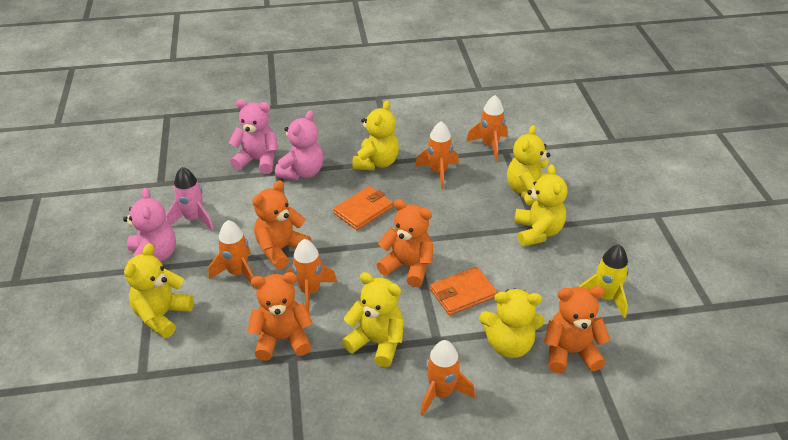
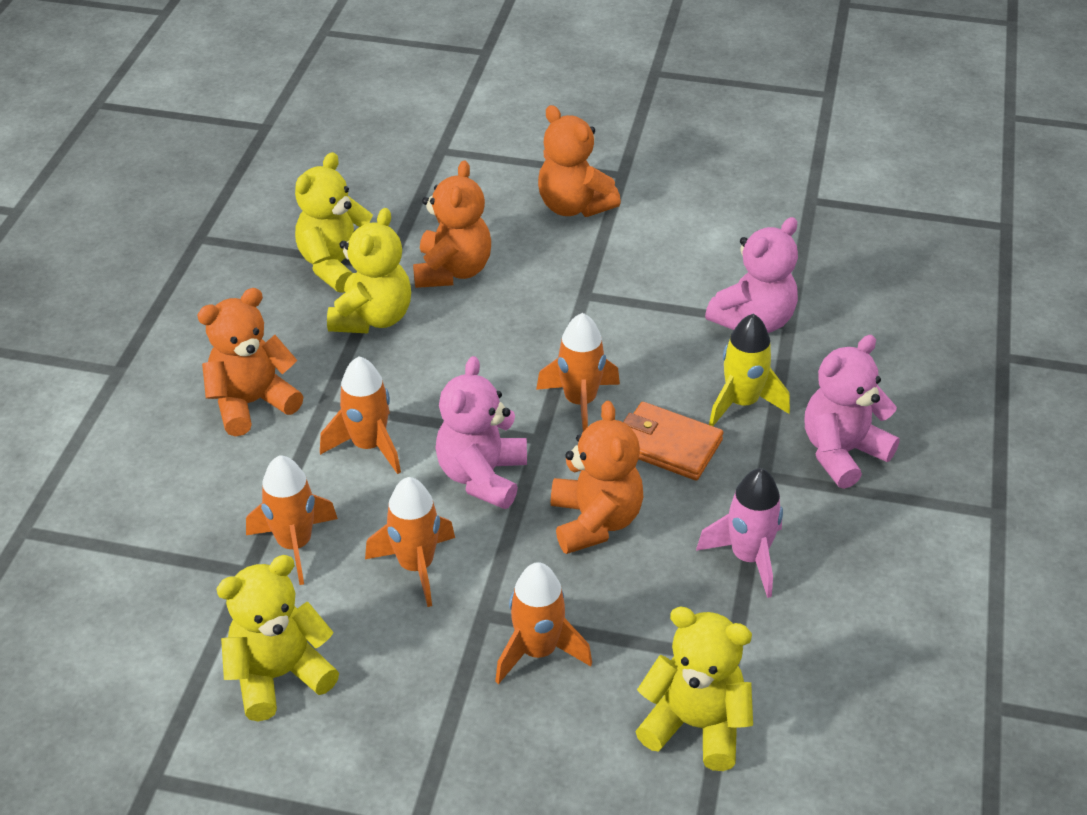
orange wallet: 2 -> 1
yellow teddy bear: 6 -> 4

